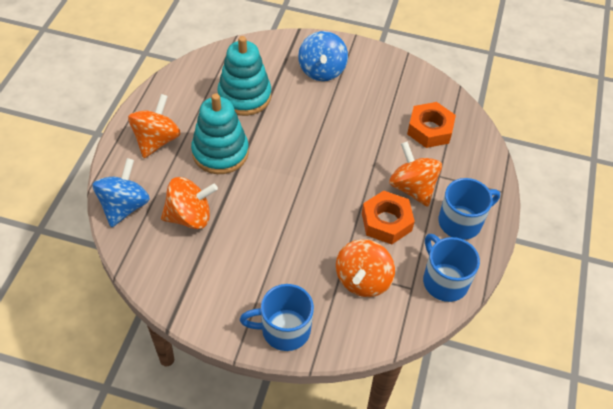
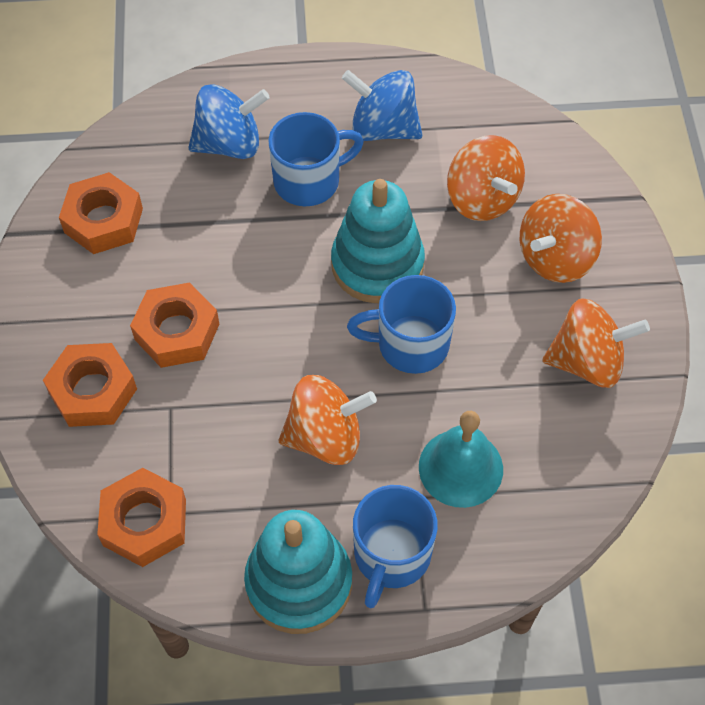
orange nut: 2 -> 4
turquoise bell: 0 -> 1

